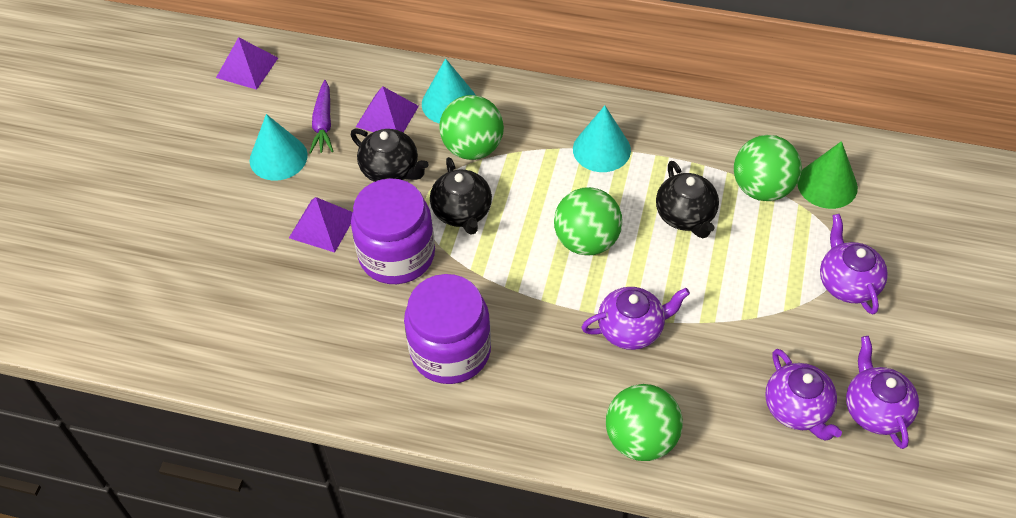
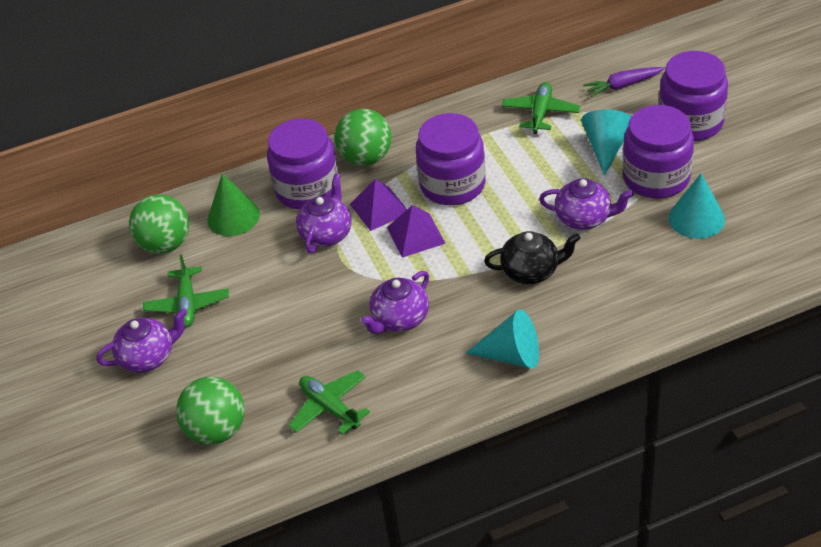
black teapot: 3 -> 1
green ball: 4 -> 3
green plane: 0 -> 3
purple jar: 2 -> 4
purple pyramid: 3 -> 2

